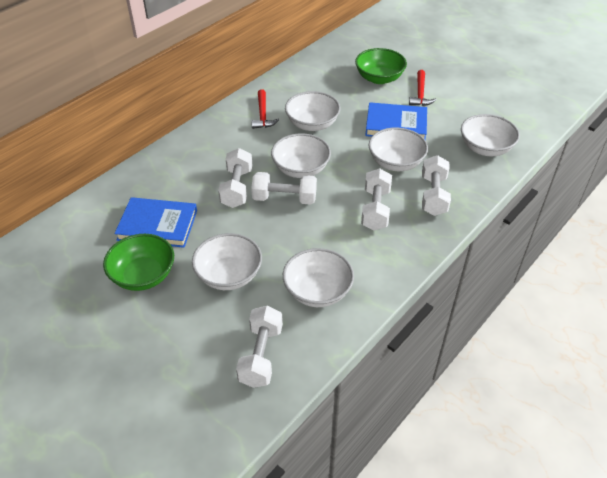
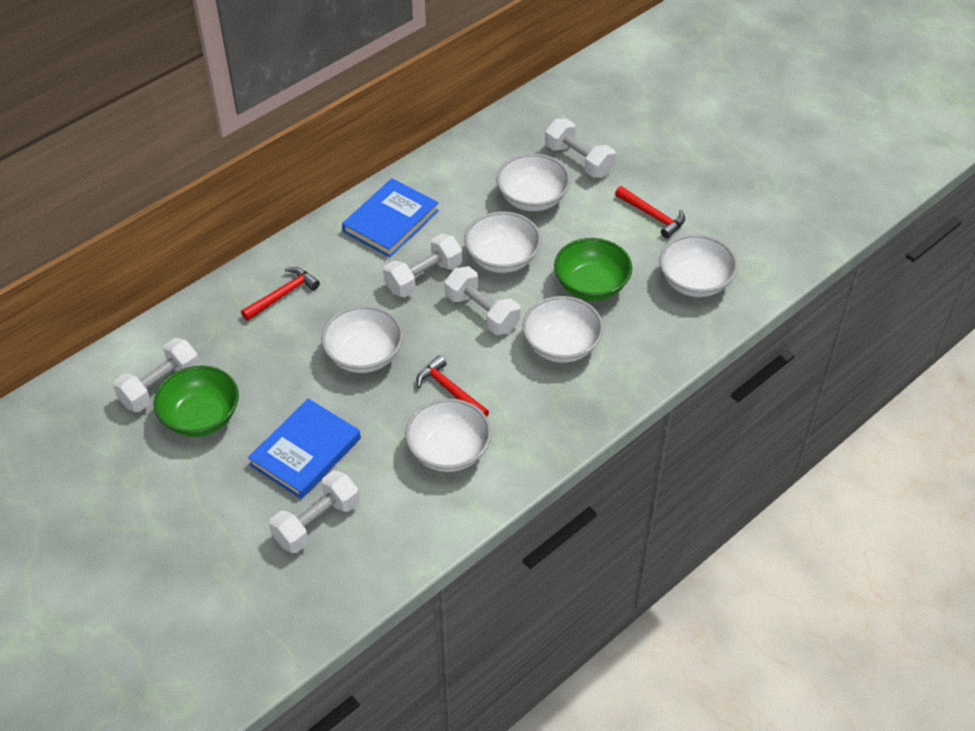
red hammer: 2 -> 3

